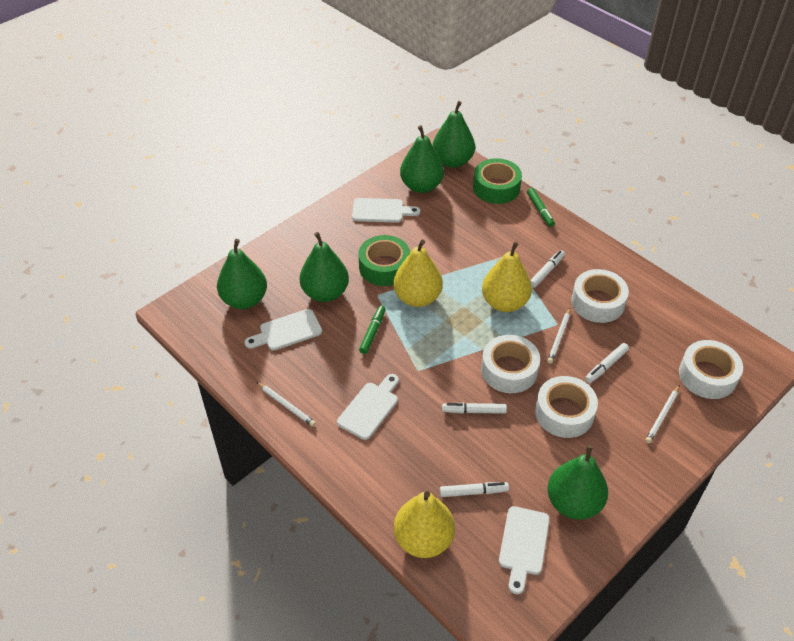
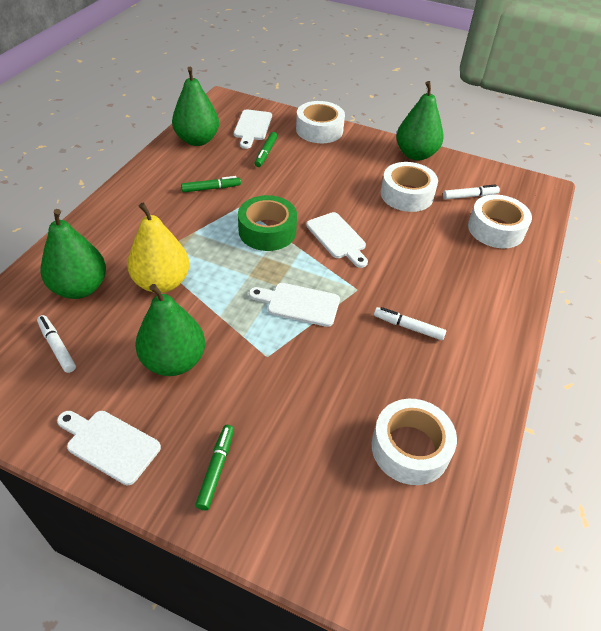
green marker: 2 -> 3
green pear: 5 -> 4
green tape: 2 -> 1
white marker: 4 -> 3
white pencil: 3 -> 0
yellow pear: 3 -> 1

